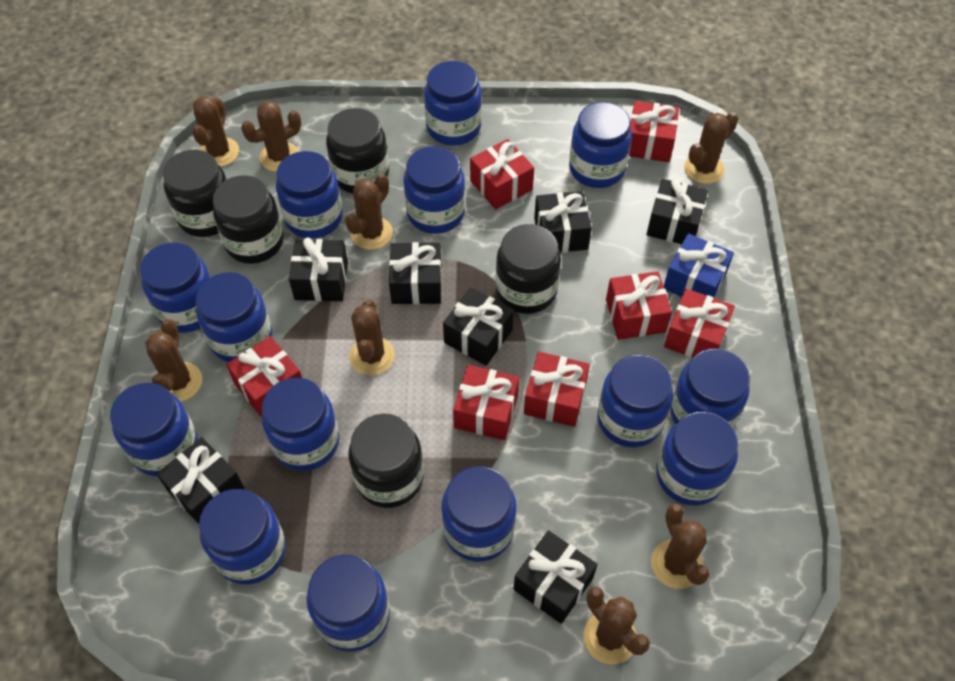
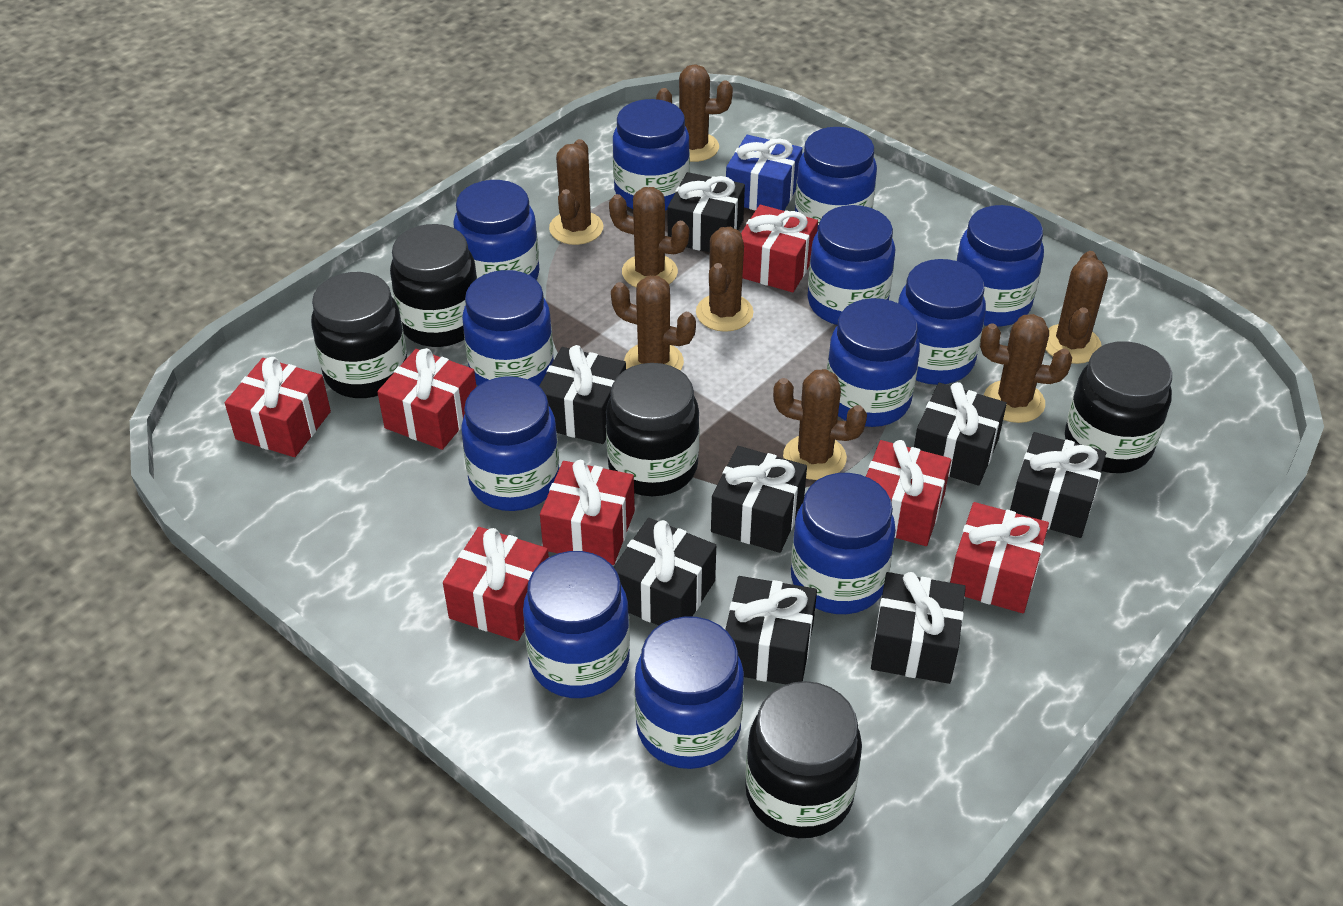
black gift: 7 -> 8
blue jar: 14 -> 12

